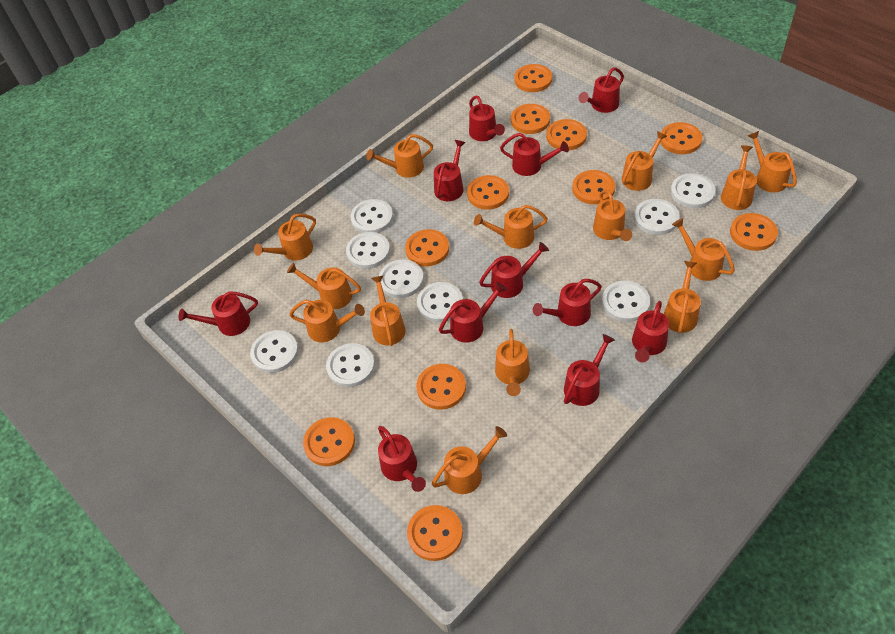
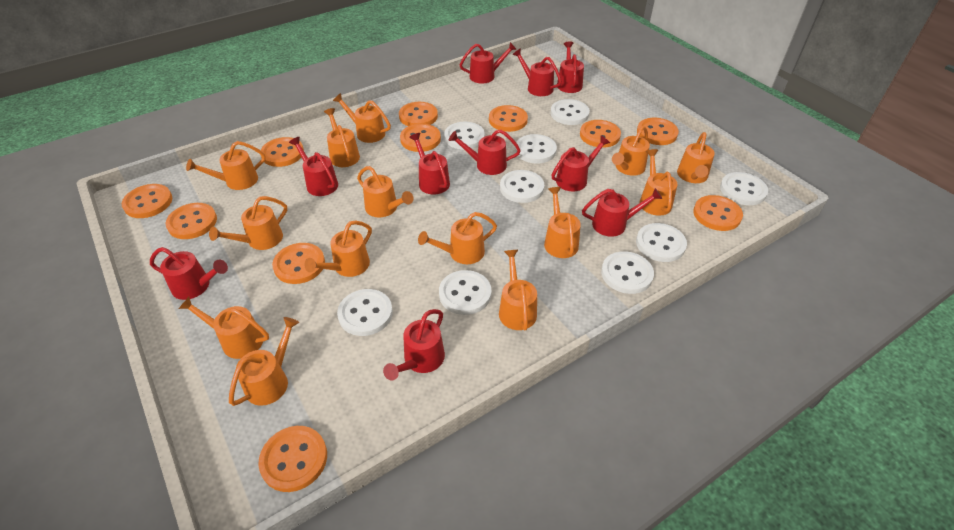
red watering can: 11 -> 10

